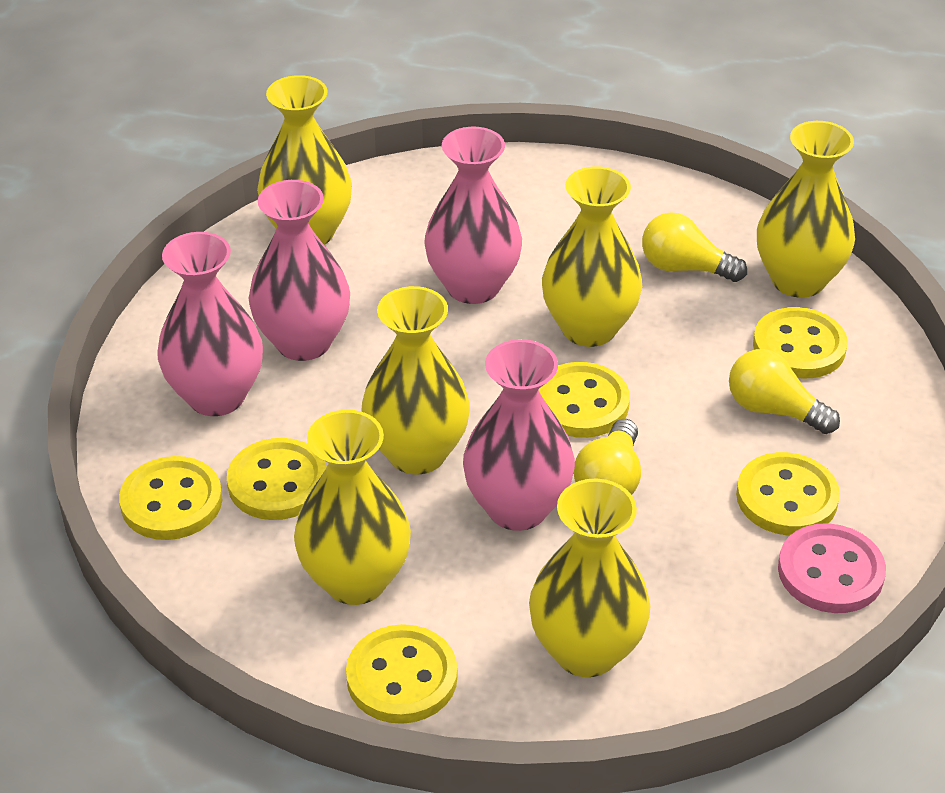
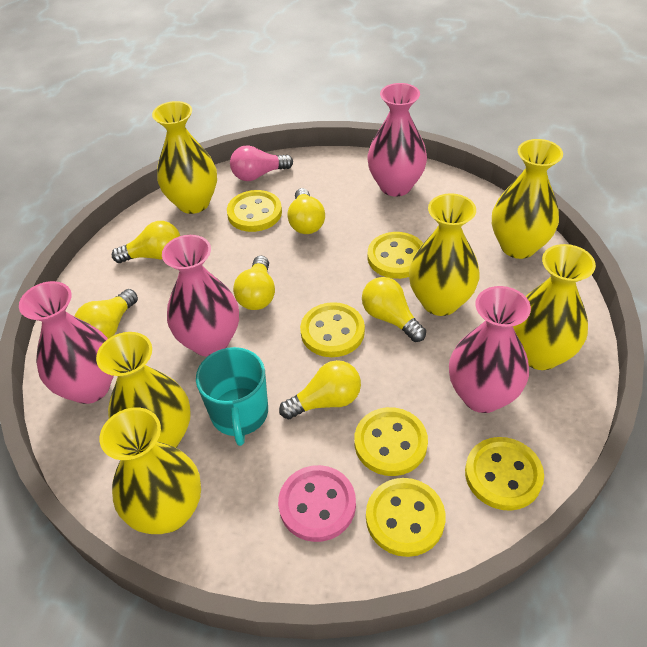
pink light bulb: 0 -> 1
turquoise mug: 0 -> 1
yellow light bulb: 3 -> 6

